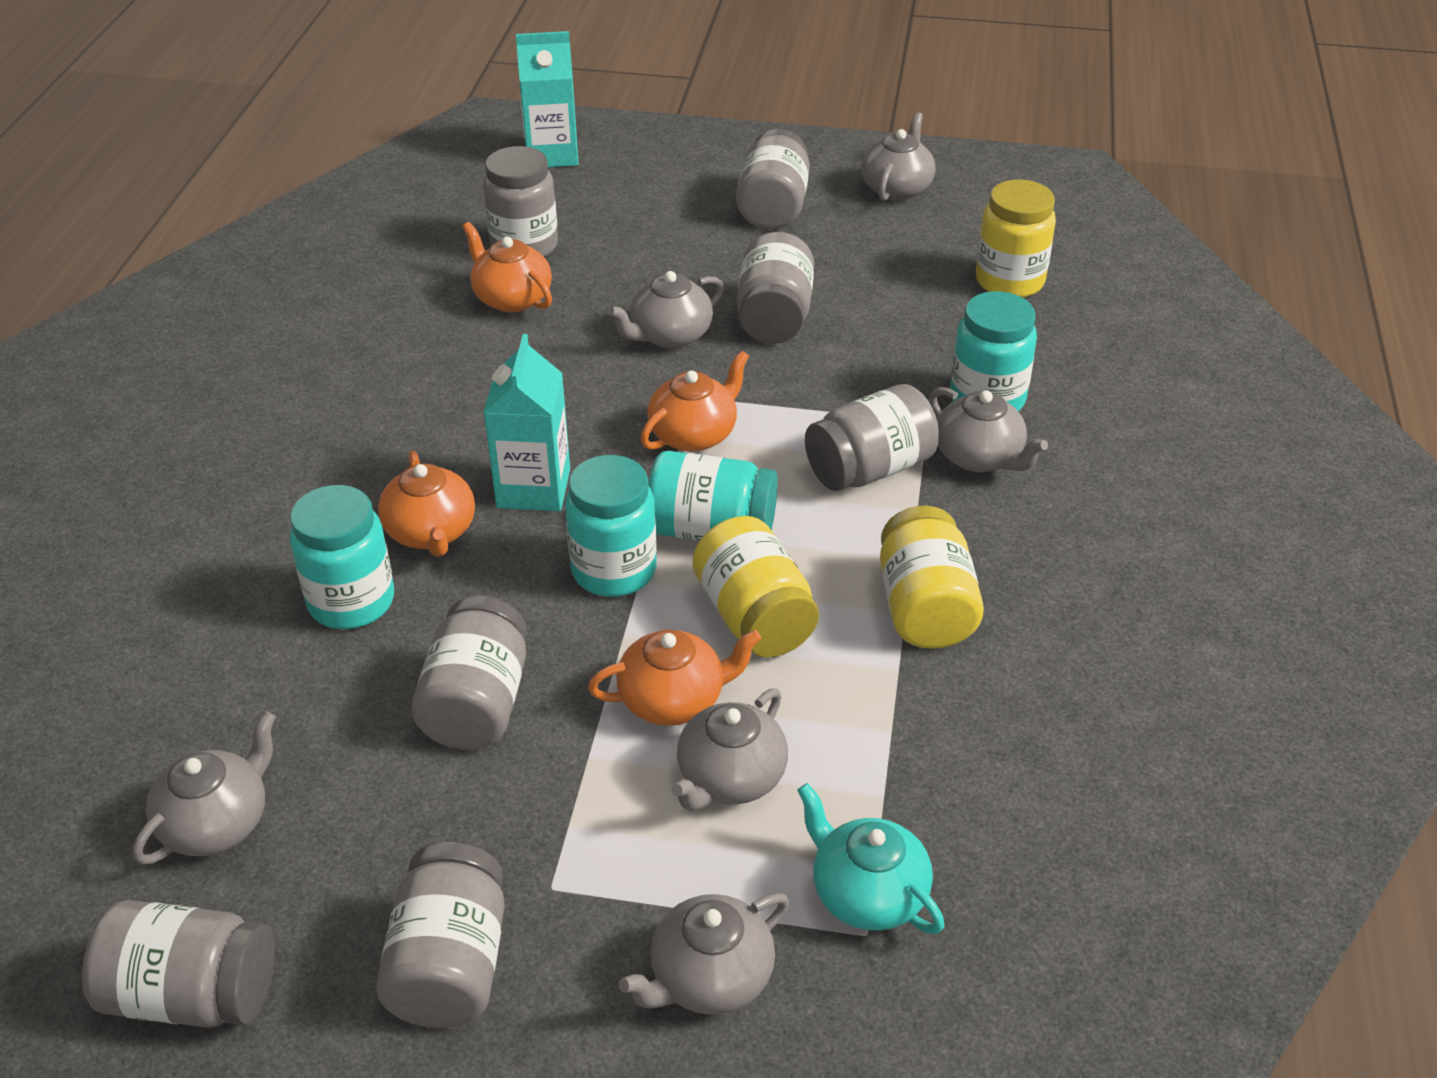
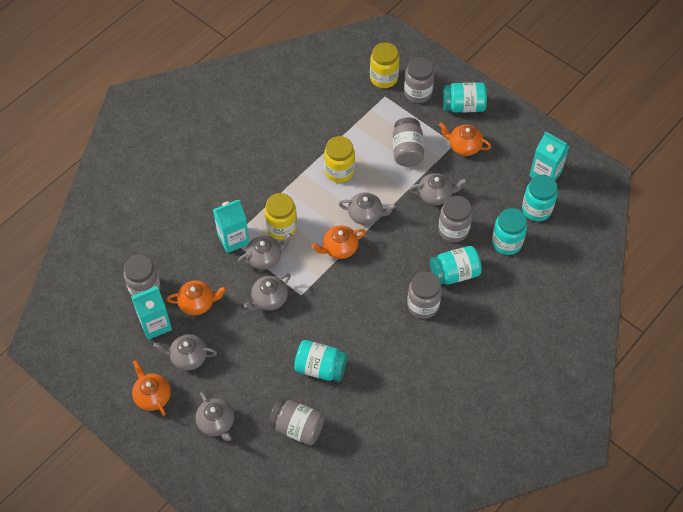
grey jar: 7 -> 6
turquoise carton: 2 -> 3
turquoise jar: 4 -> 5
turquoise teapot: 1 -> 0

